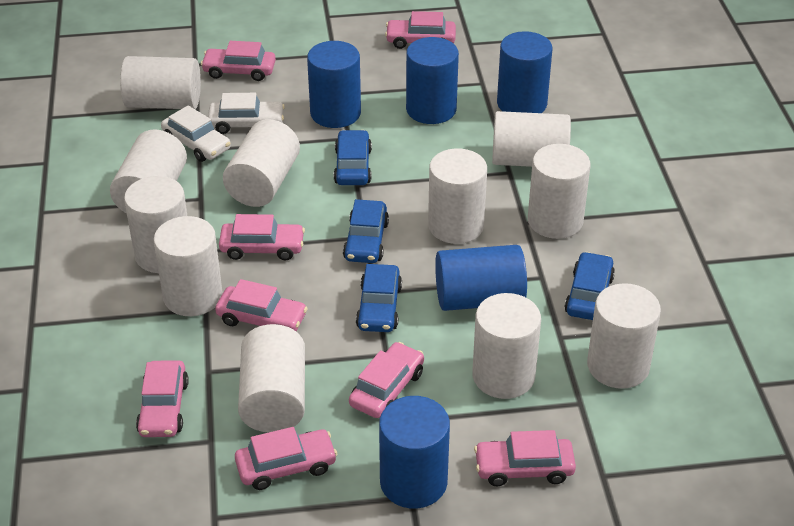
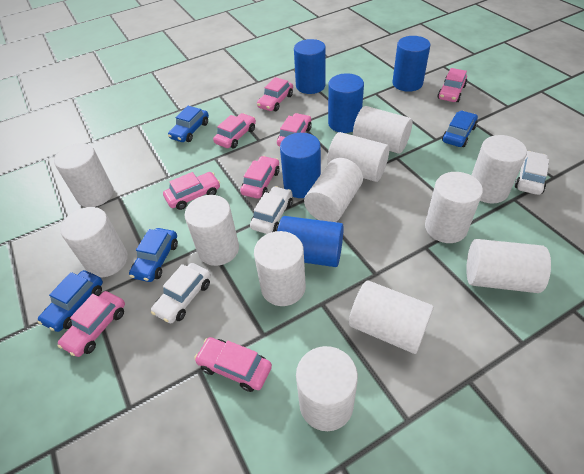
white car: 2 -> 3
white cylinder: 11 -> 12

